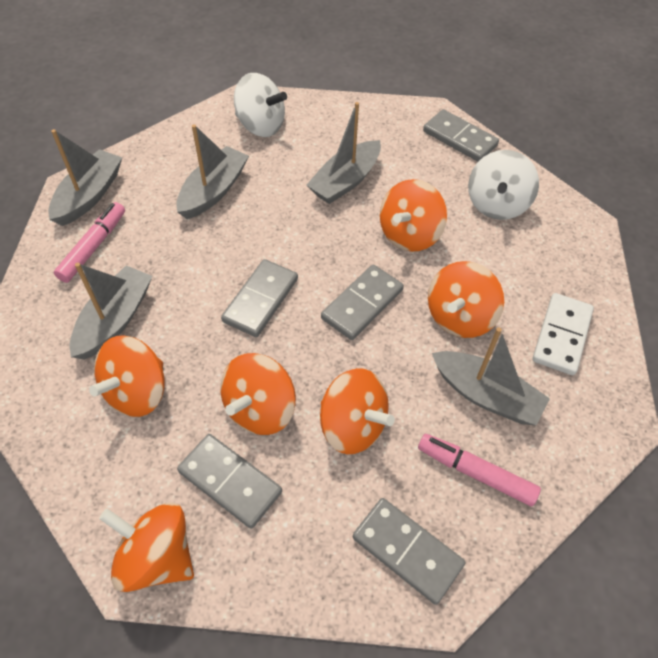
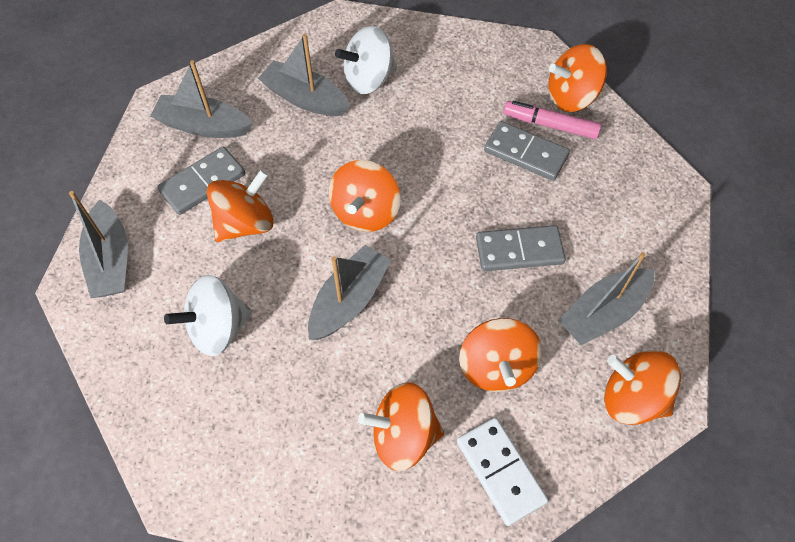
grey domino: 5 -> 3
pink marker: 2 -> 1

